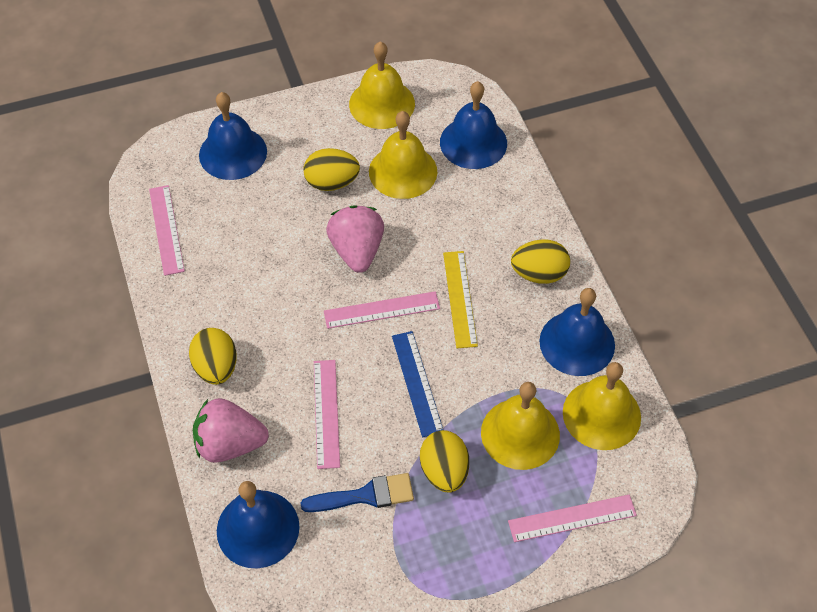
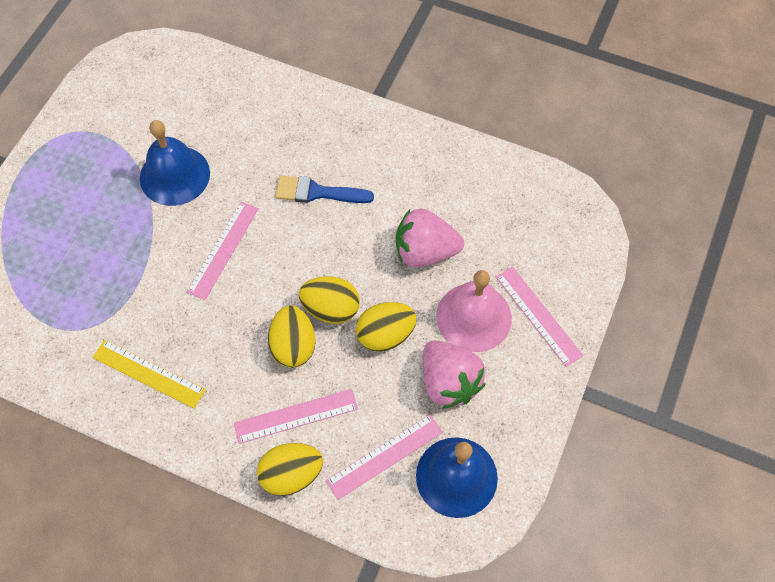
blue bell: 4 -> 2
blue ruler: 1 -> 0
pink bell: 0 -> 1
yellow bell: 4 -> 0

